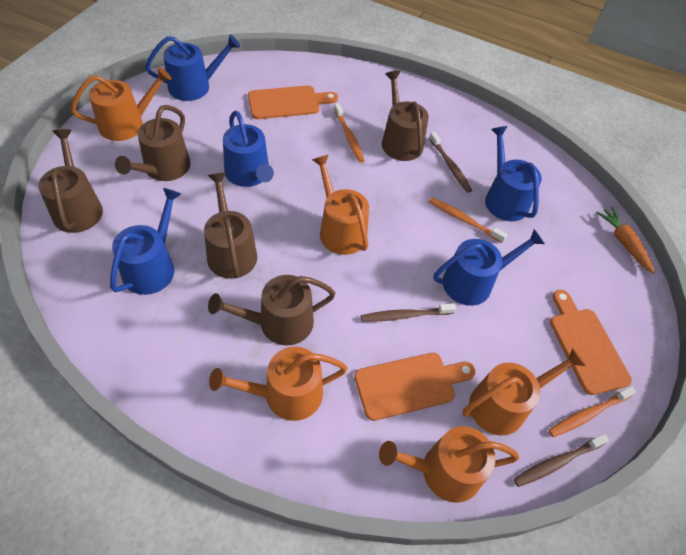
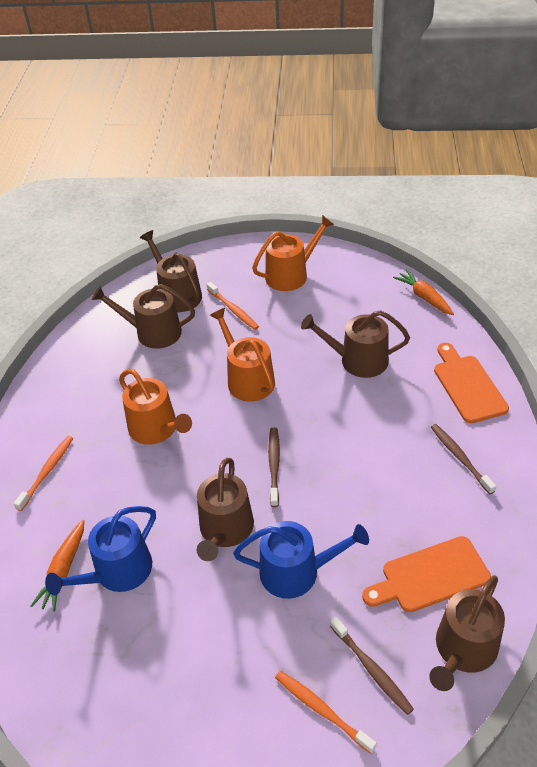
blue watering can: 5 -> 2
orange carrot: 1 -> 2
orange cutting board: 3 -> 2
orange watering can: 5 -> 3

